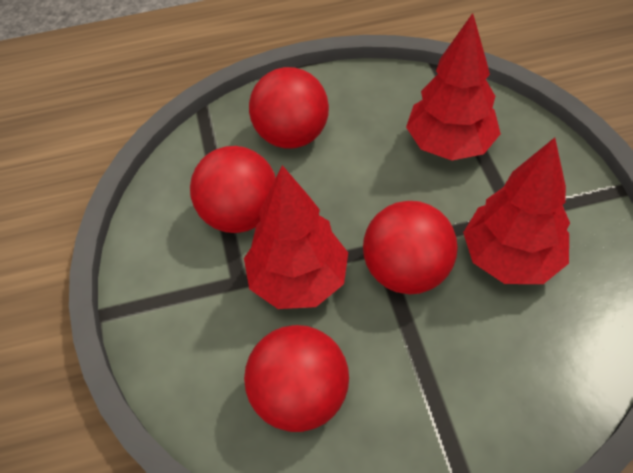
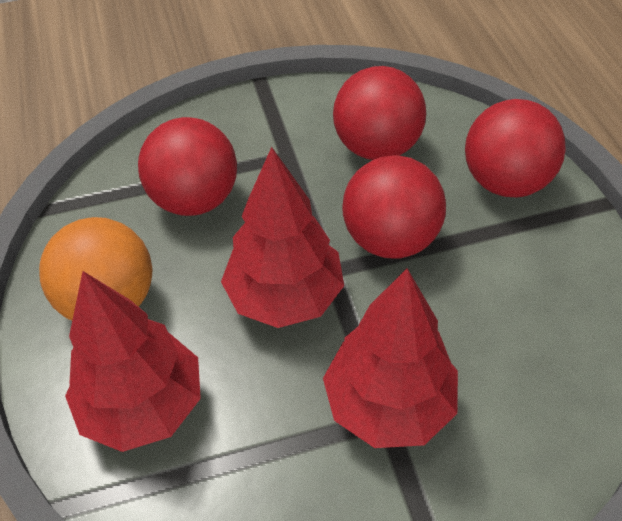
orange ball: 0 -> 1

